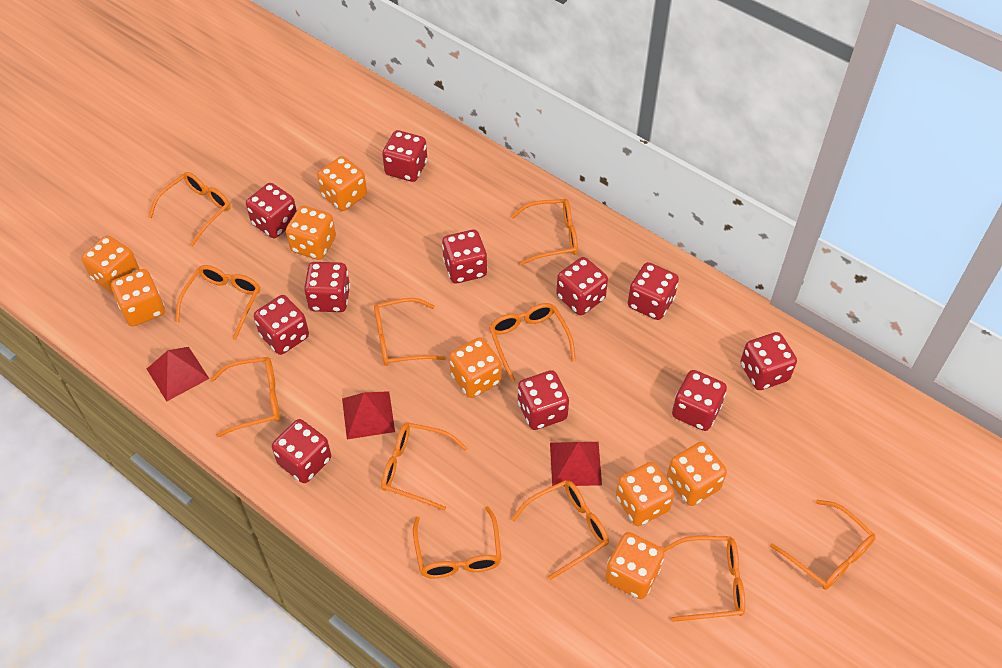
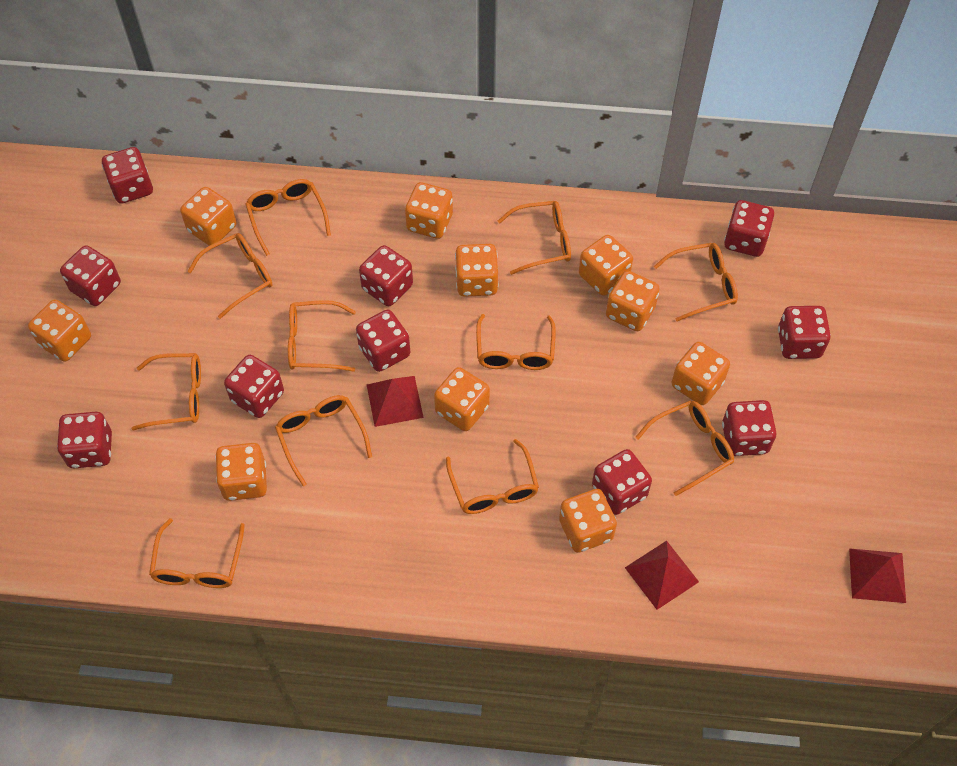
orange dice: 8 -> 10
red dice: 11 -> 10

